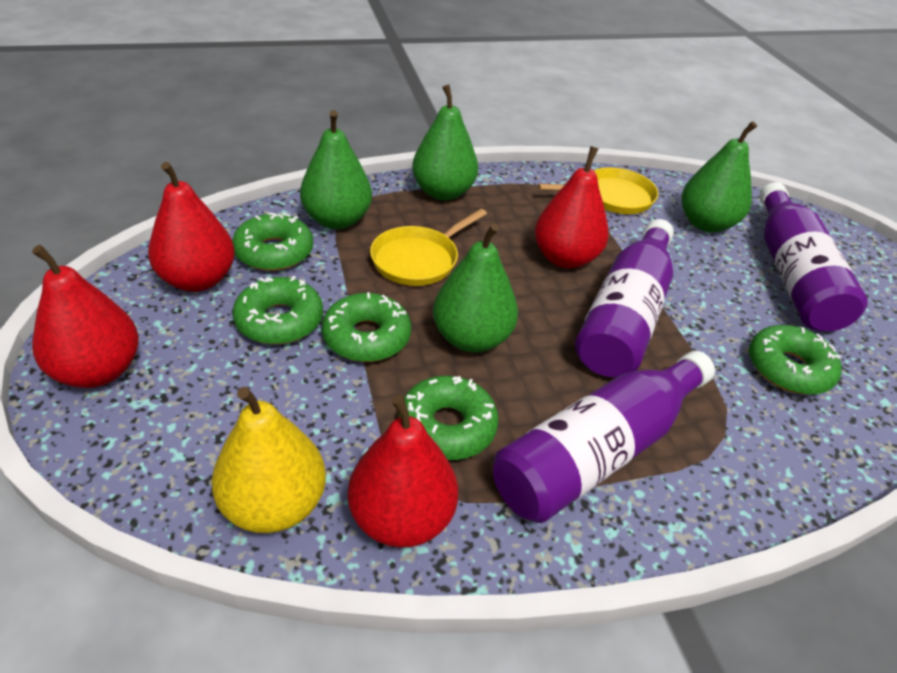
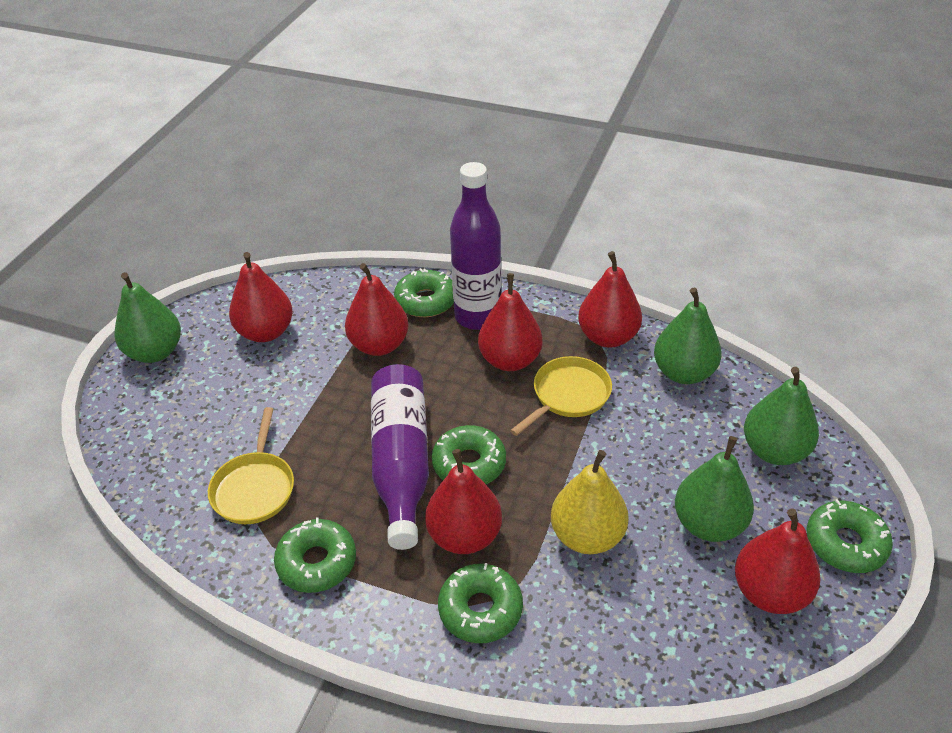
purple bottle: 3 -> 2
red pear: 4 -> 6

